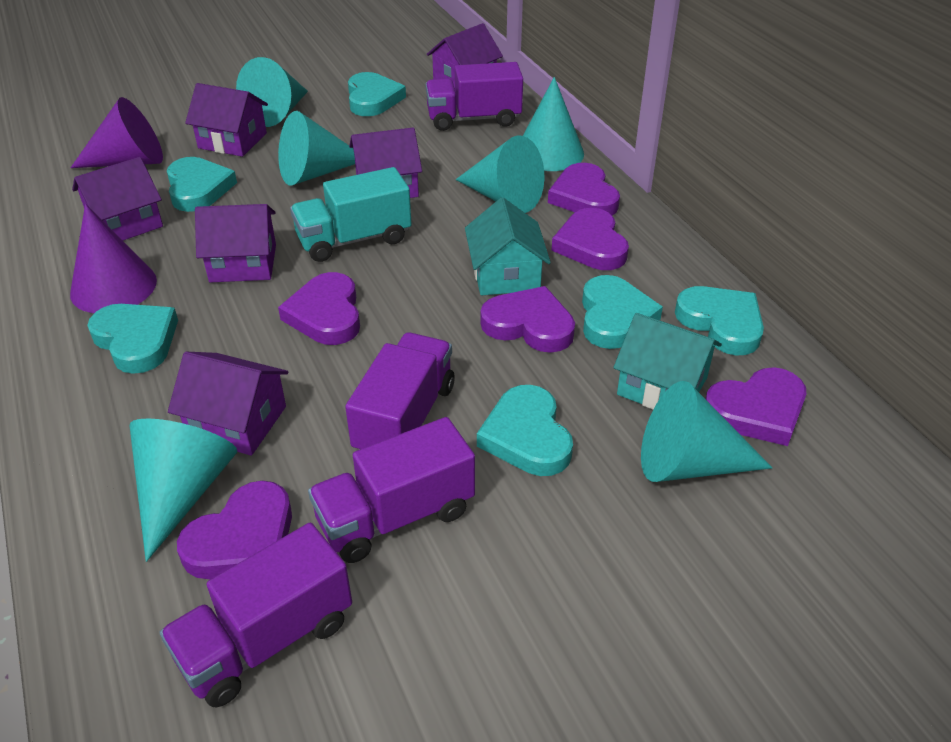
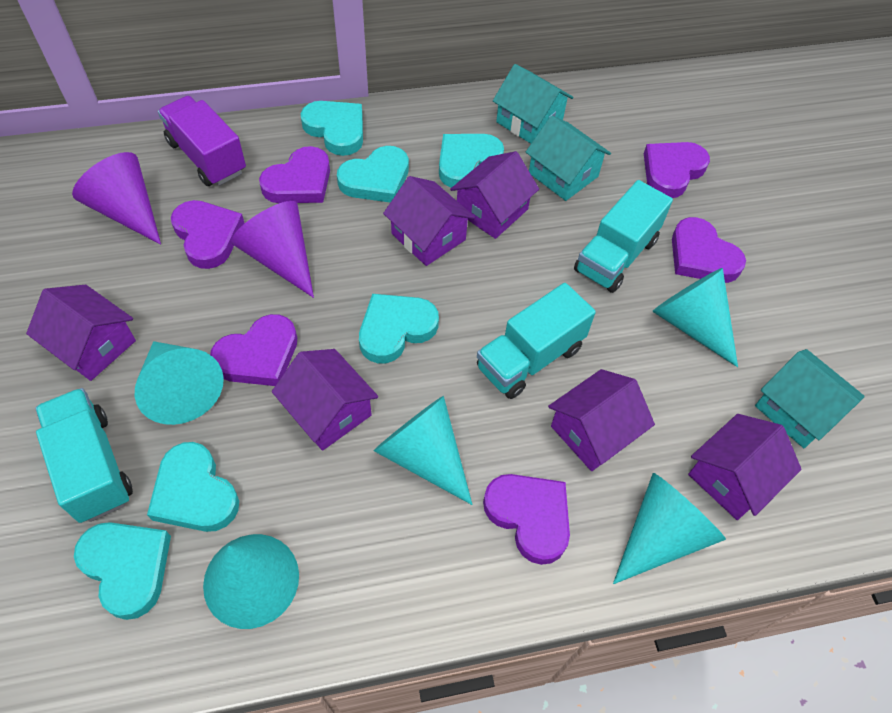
purple truck: 4 -> 1
turquoise cone: 6 -> 5
turquoise house: 2 -> 3
turquoise truck: 1 -> 3

